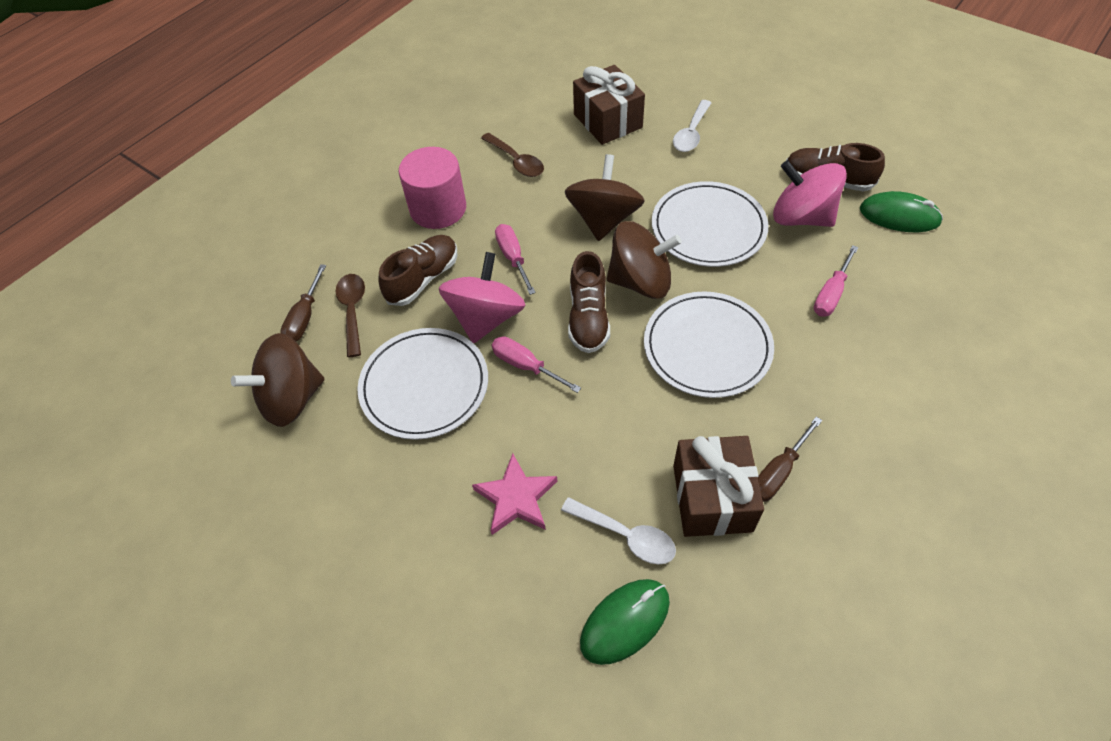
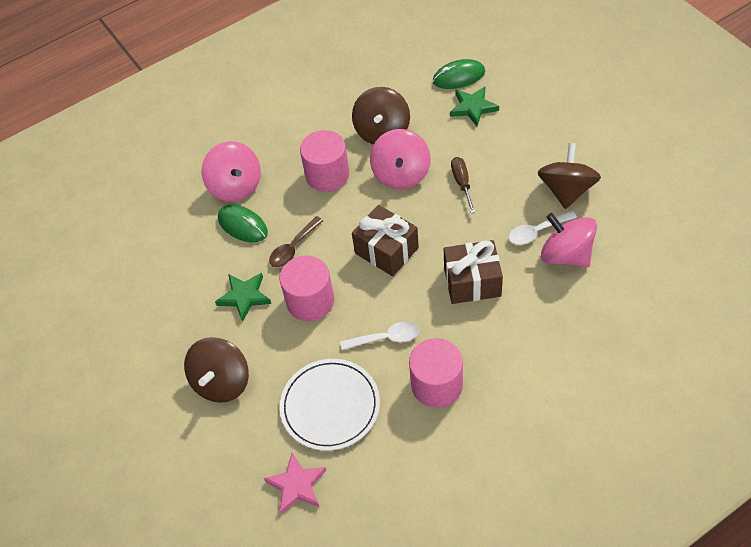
brown screwdriver: 2 -> 1
brown shoe: 3 -> 0
brown spoon: 2 -> 1
green star: 0 -> 2
pink cylinder: 1 -> 3
pink screwdriver: 3 -> 0
pink spinning top: 2 -> 3
white plate: 3 -> 1

